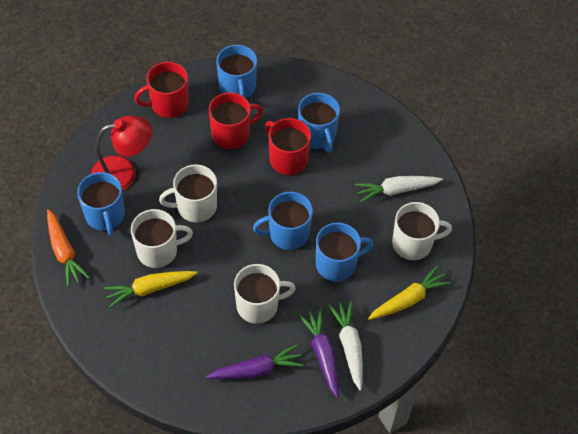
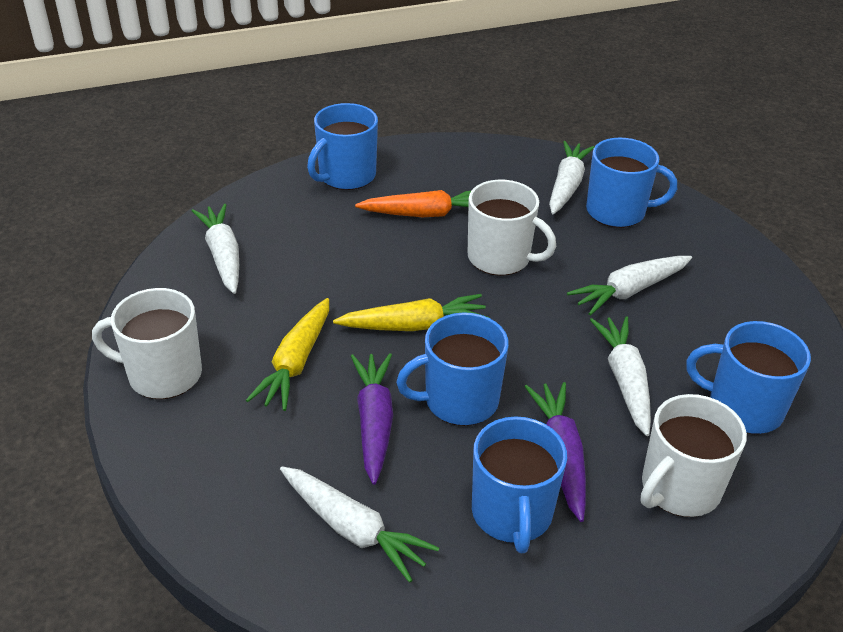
red lamp: 1 -> 0
red mug: 3 -> 0
white carrot: 2 -> 5
white mug: 4 -> 3

